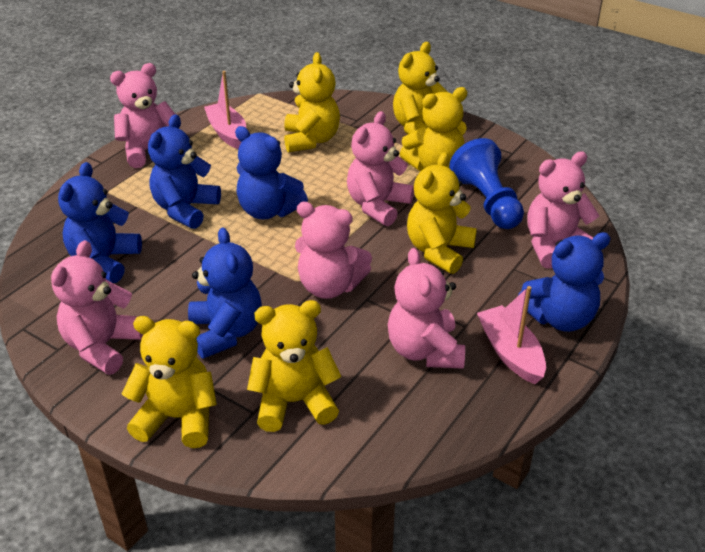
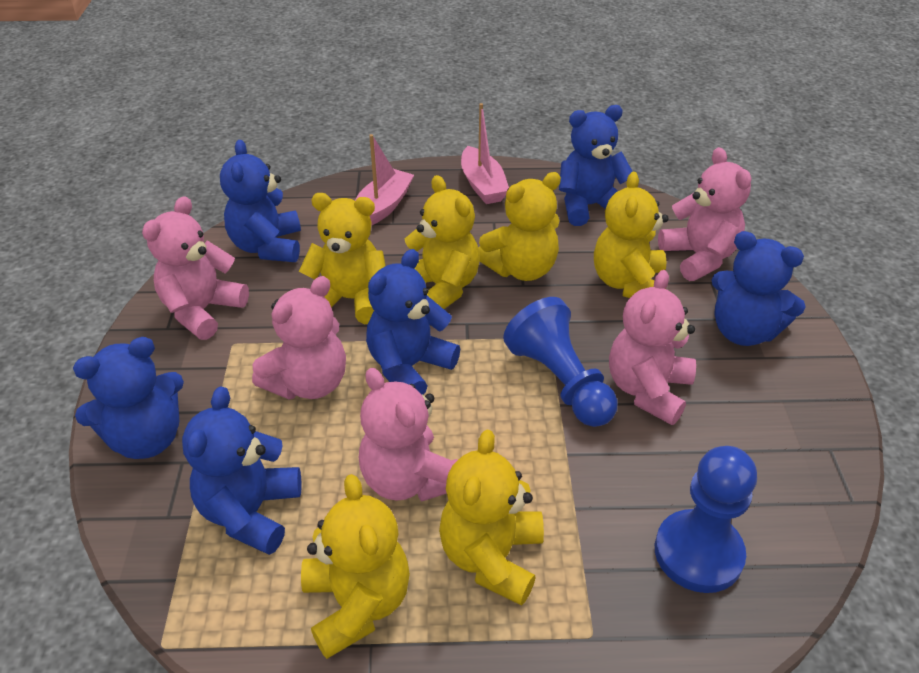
blue pawn: 1 -> 2
blue teddy bear: 5 -> 6
pink teddy bear: 6 -> 5

